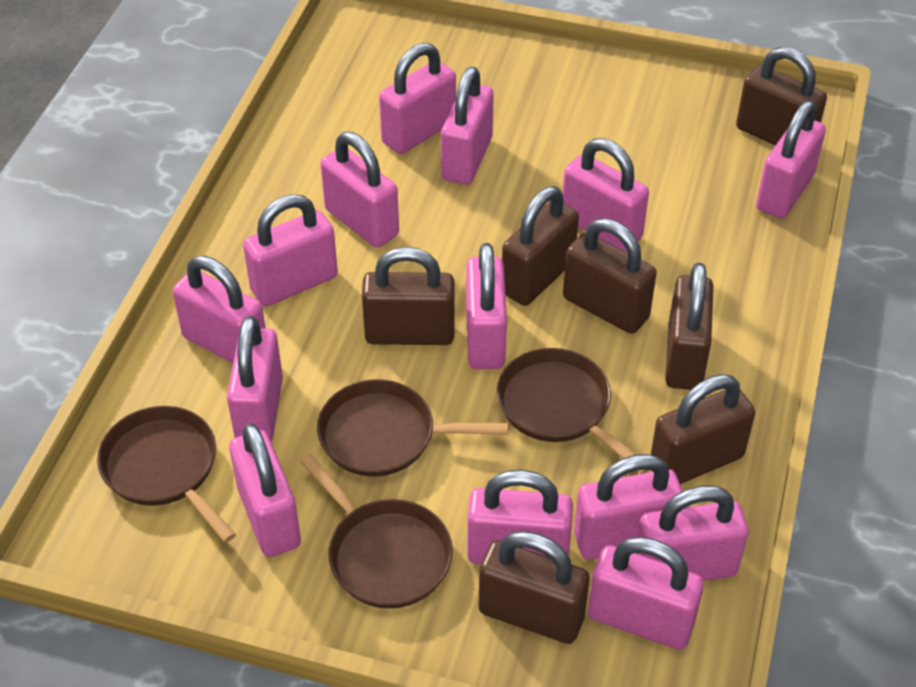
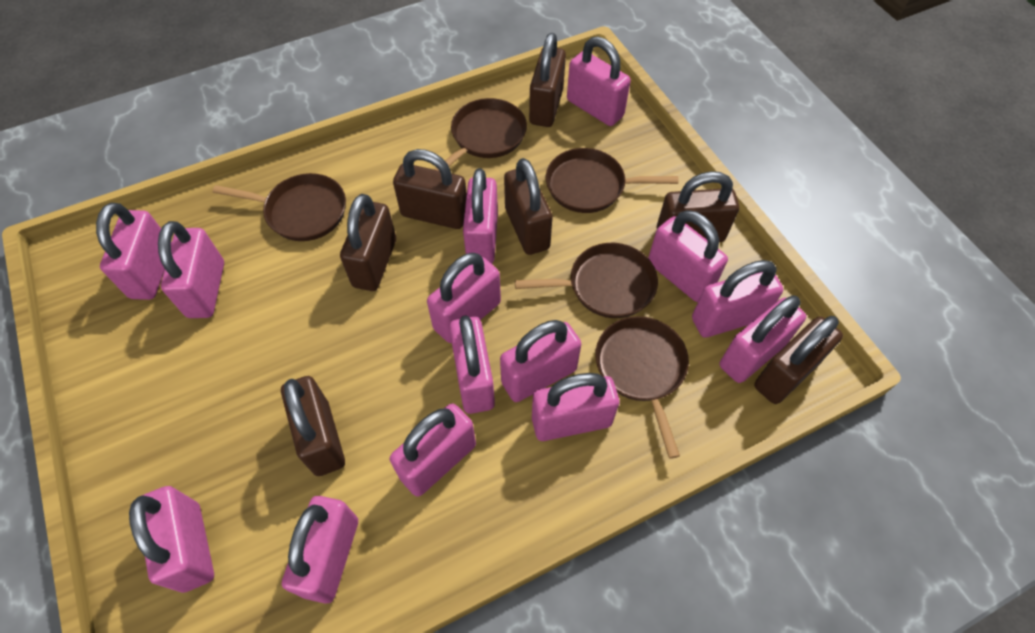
brown pan: 4 -> 5

